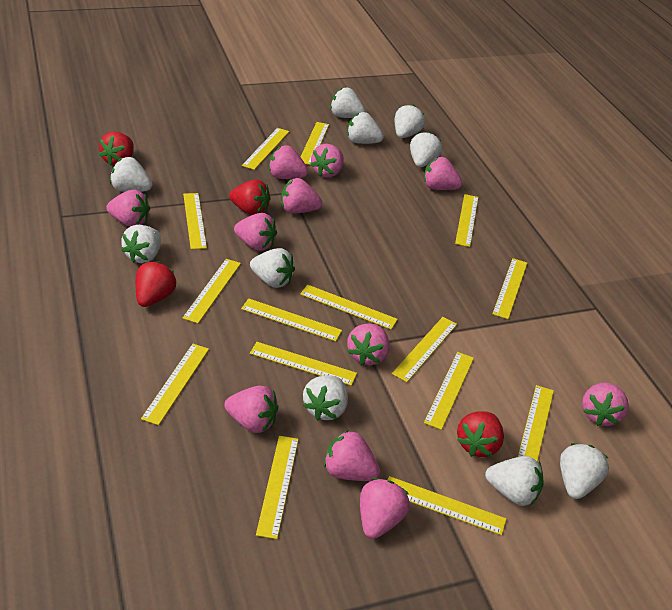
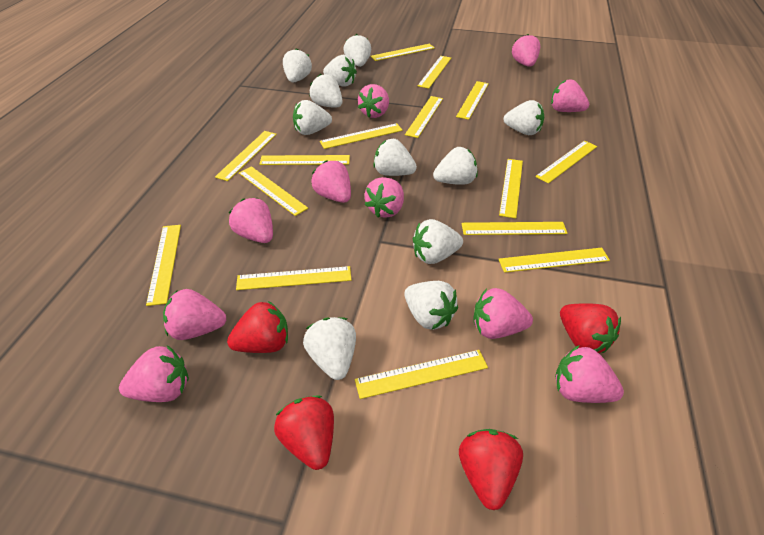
pink strawberry: 11 -> 10
white strawberry: 10 -> 11

